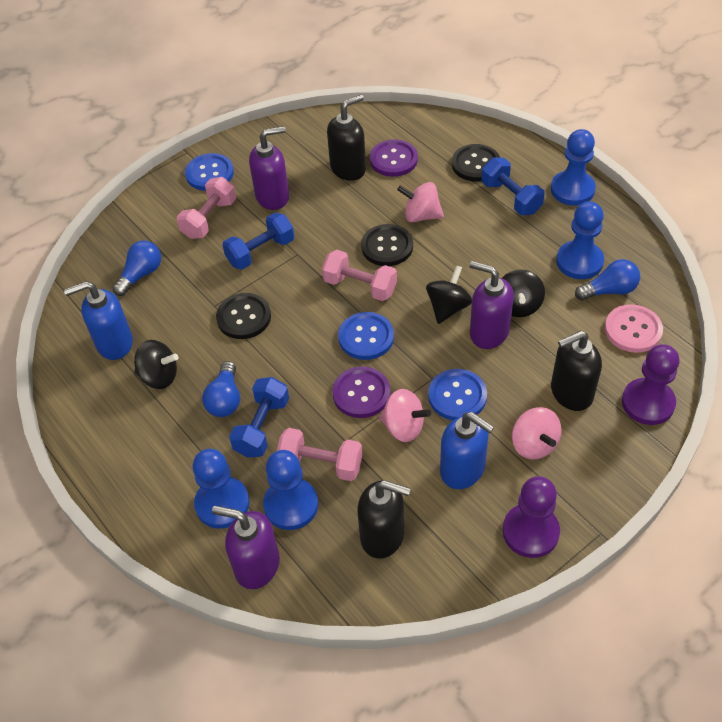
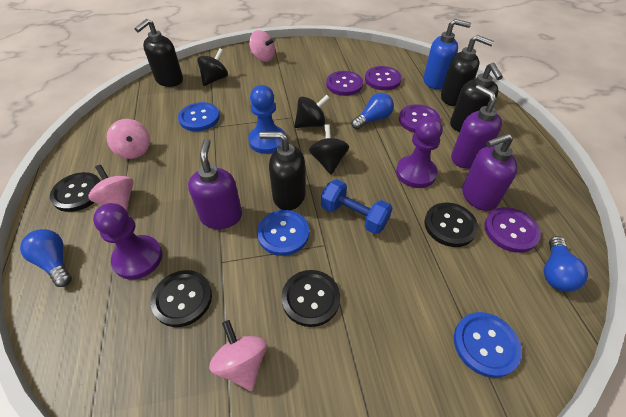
black button: 3 -> 4
black soap dispenser: 3 -> 4
blue dumbbell: 3 -> 1
blue pawn: 4 -> 1
blue soap dispenser: 2 -> 1
pink button: 1 -> 0
pink dumbbell: 3 -> 0
pink spinning top: 3 -> 4
purple button: 2 -> 4

